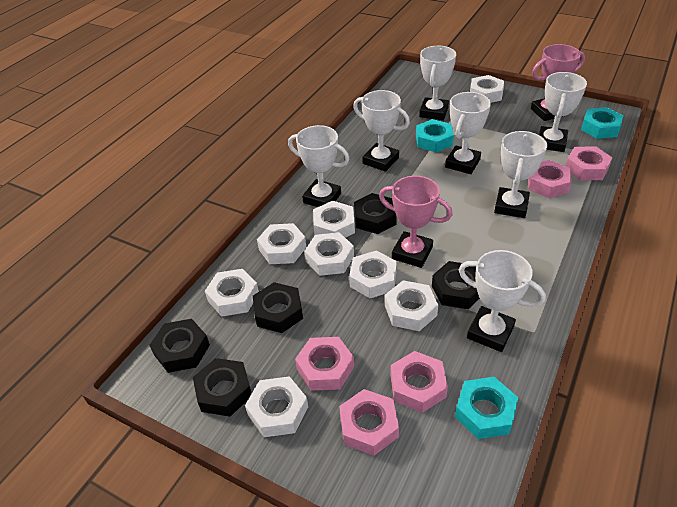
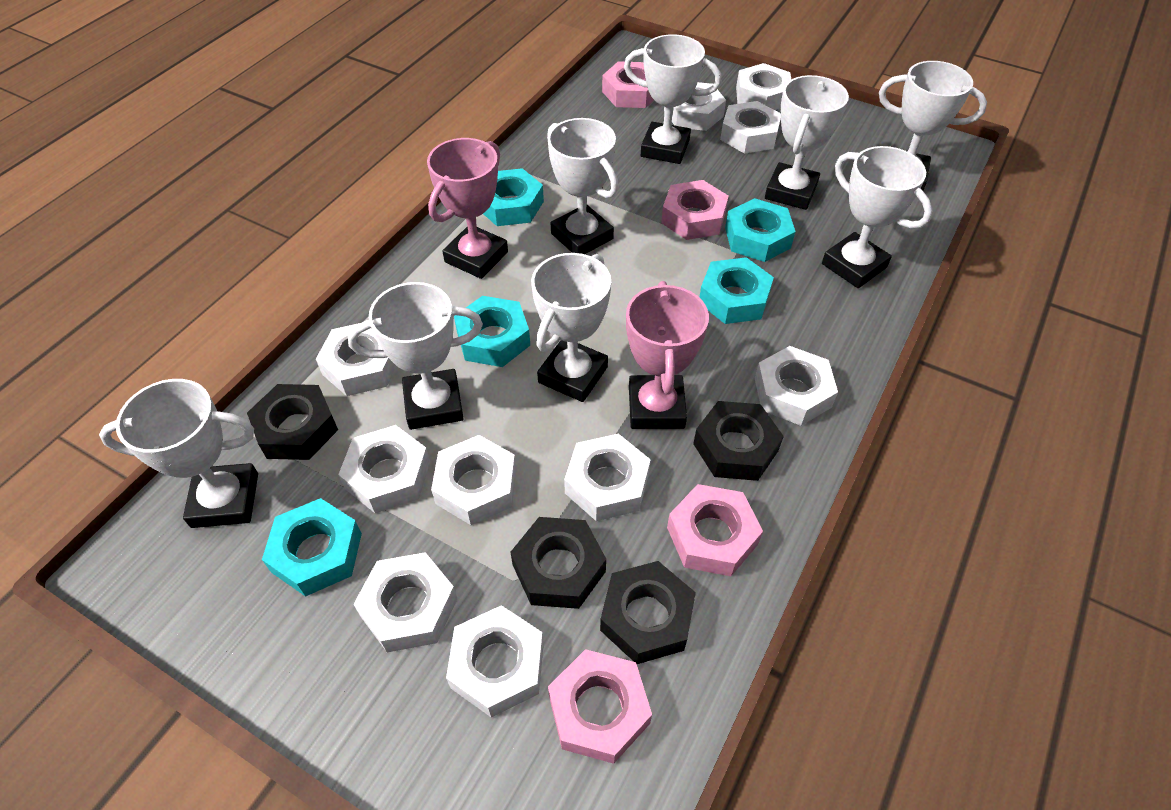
black nut: 5 -> 4
pink nut: 5 -> 4
turquoise nut: 3 -> 5
white nut: 8 -> 10
white trophy: 7 -> 8

